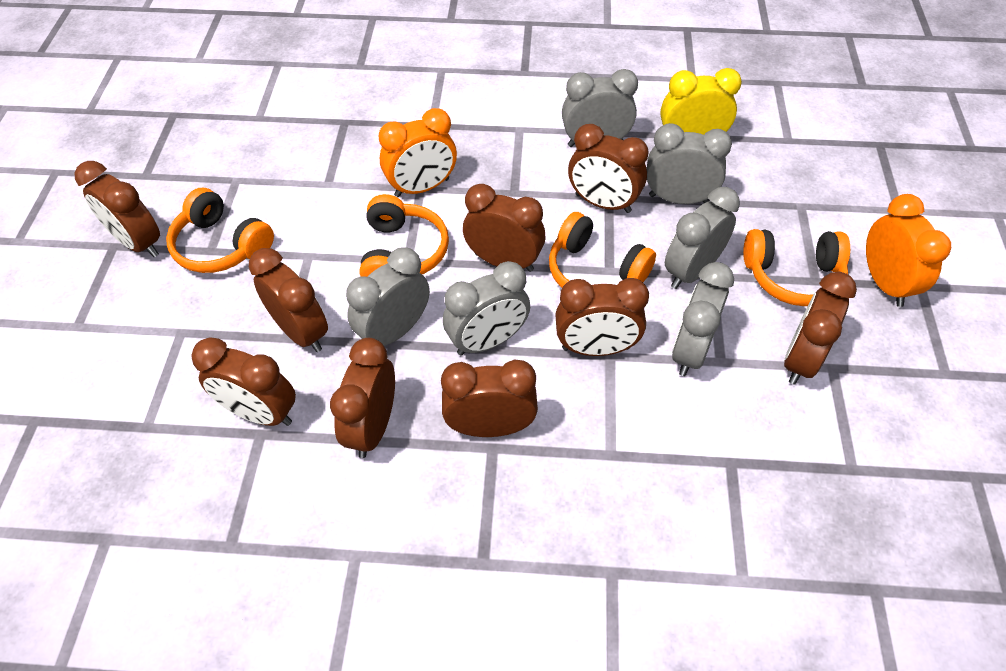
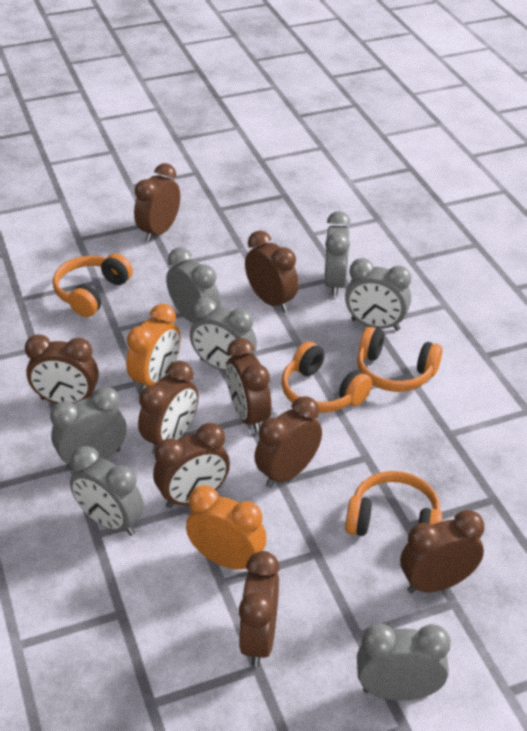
grey clock: 6 -> 7
yellow clock: 1 -> 0

